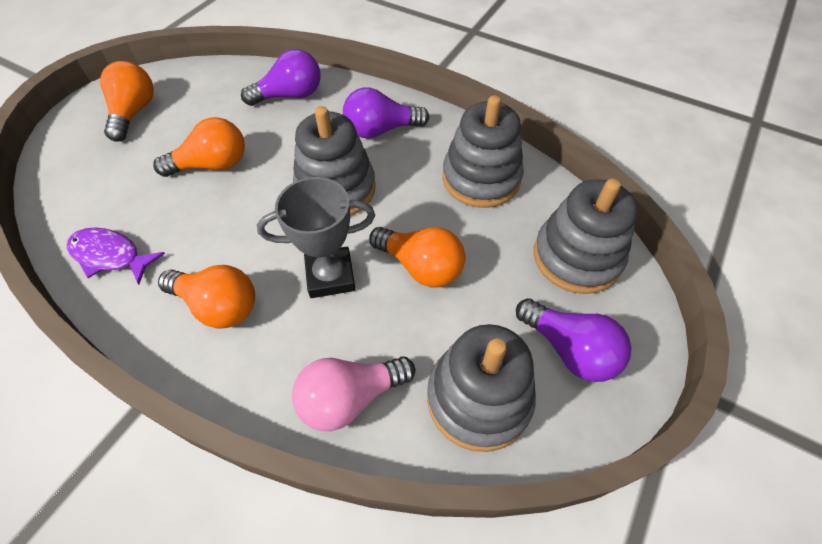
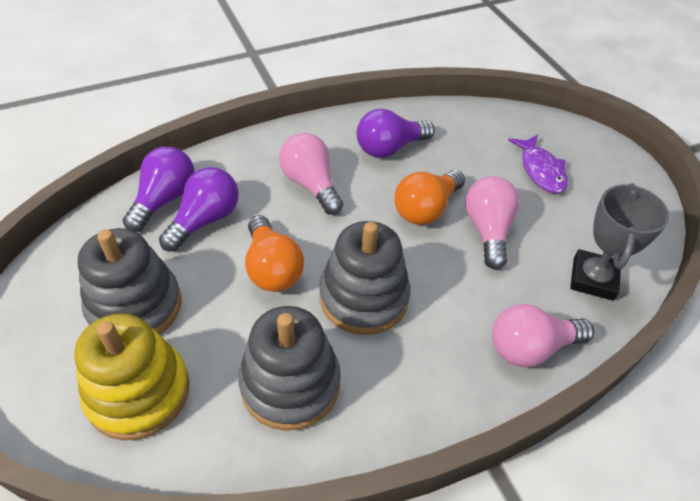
grey stacking toy: 4 -> 3
orange light bulb: 4 -> 2
pink light bulb: 1 -> 3
yellow stacking toy: 0 -> 1

